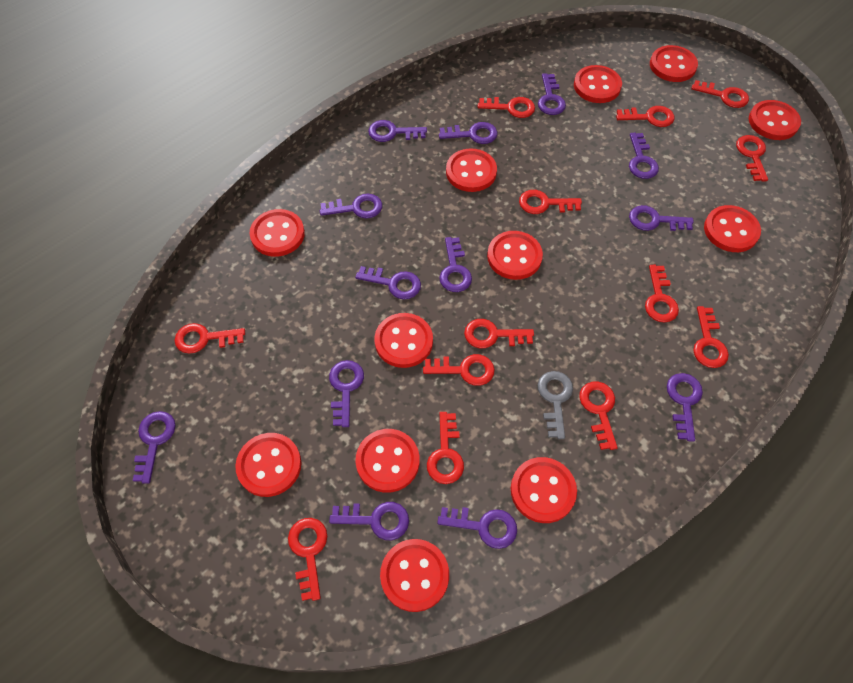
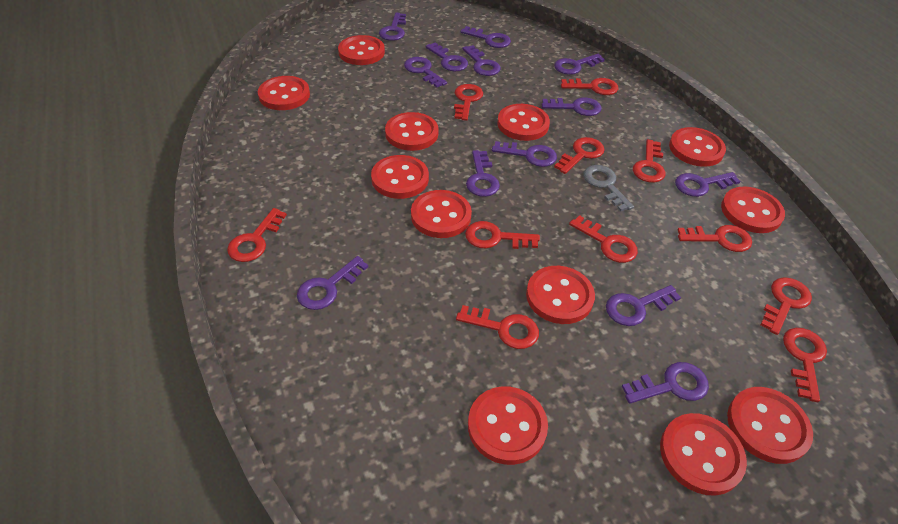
red key: 13 -> 11

